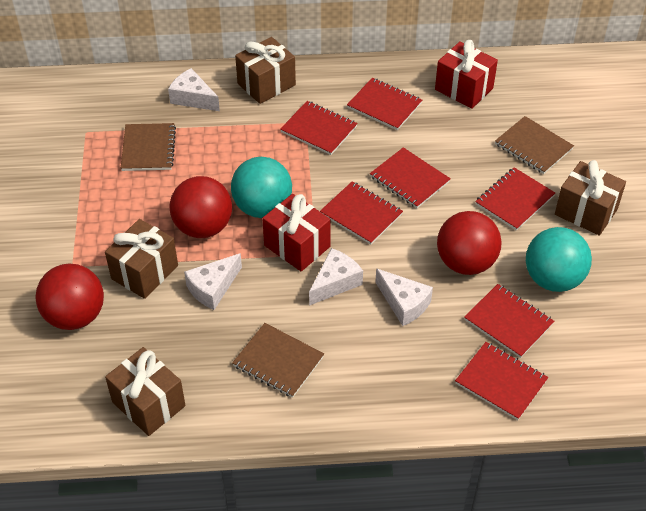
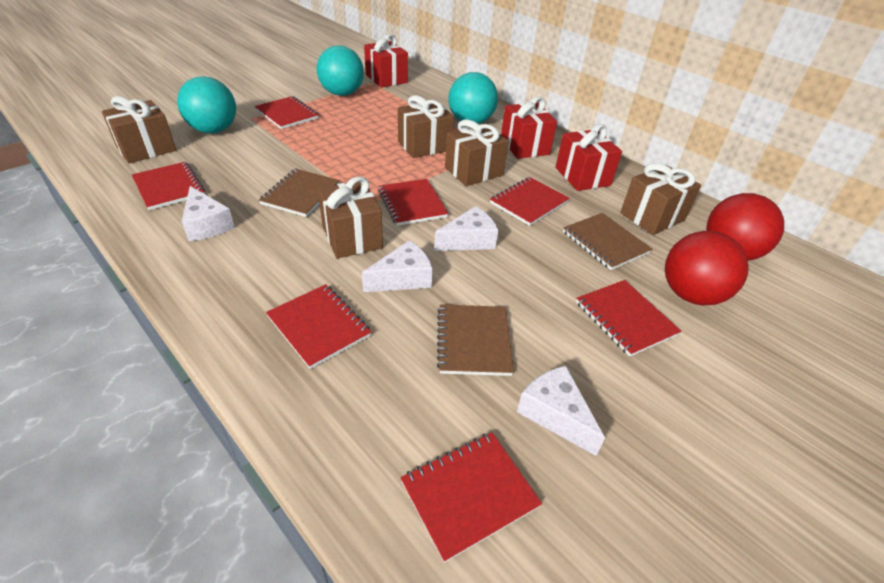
brown gift: 4 -> 5
red ball: 3 -> 2
red gift: 2 -> 3
turquoise ball: 2 -> 3

